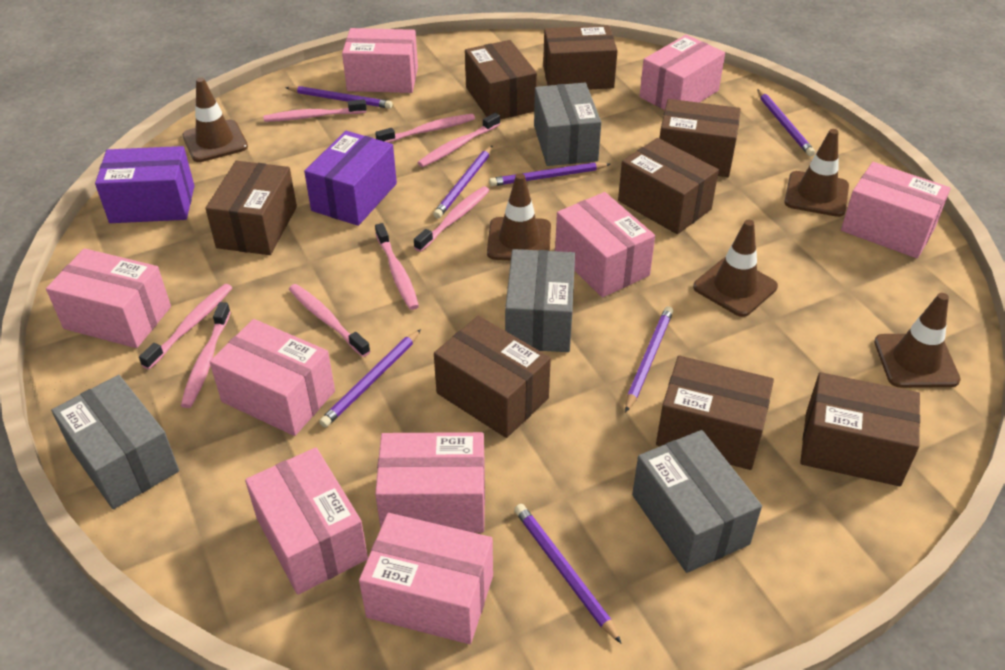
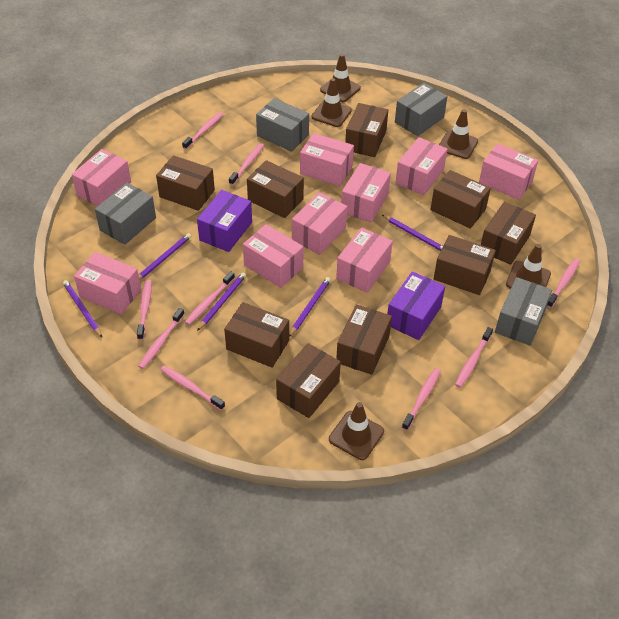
brown box: 8 -> 9
pink toothbrush: 8 -> 9
purple pencil: 7 -> 5

